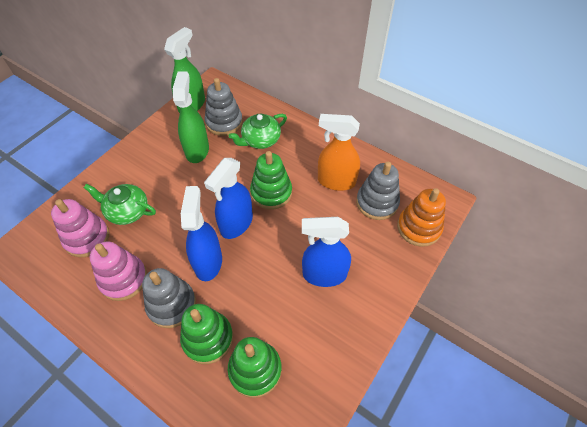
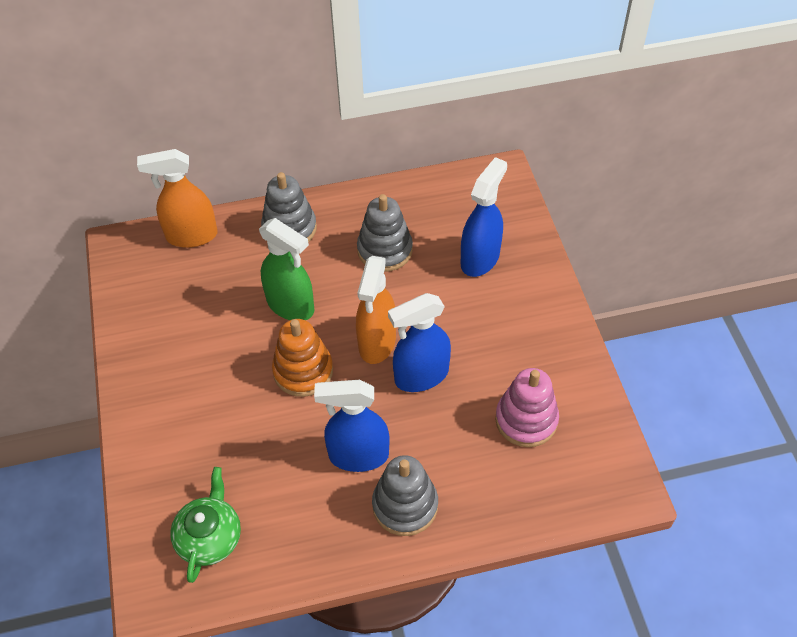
green spray bottle: 2 -> 1
green stacking toy: 3 -> 0
green teapot: 2 -> 1
orange spray bottle: 1 -> 2
pink stacking toy: 2 -> 1

